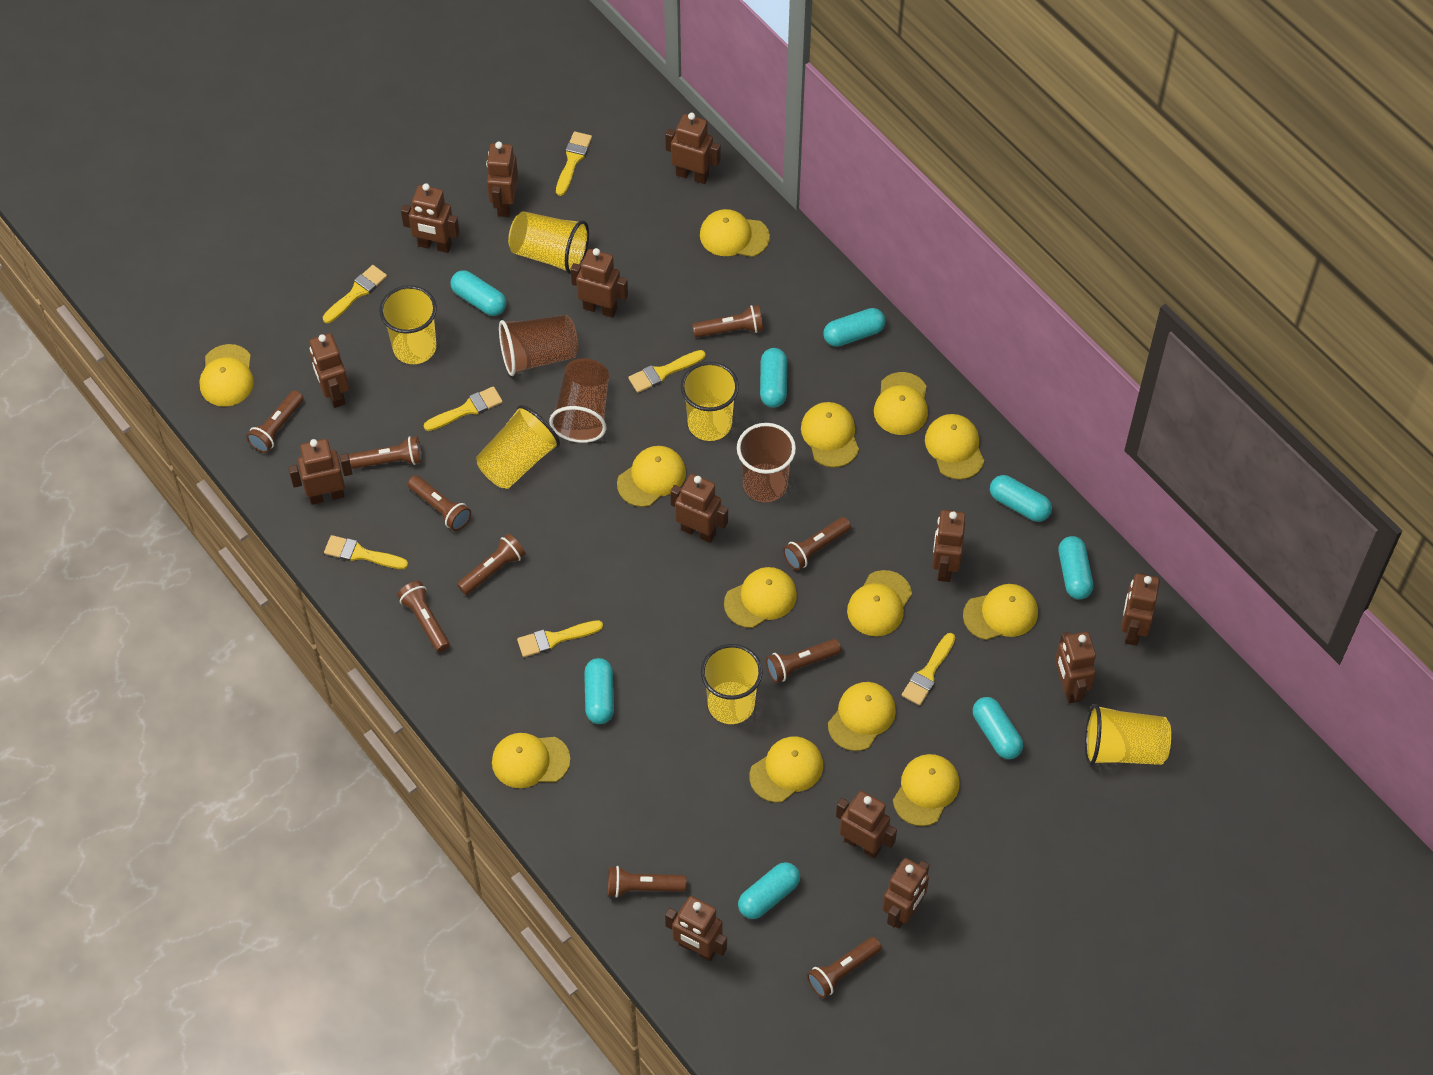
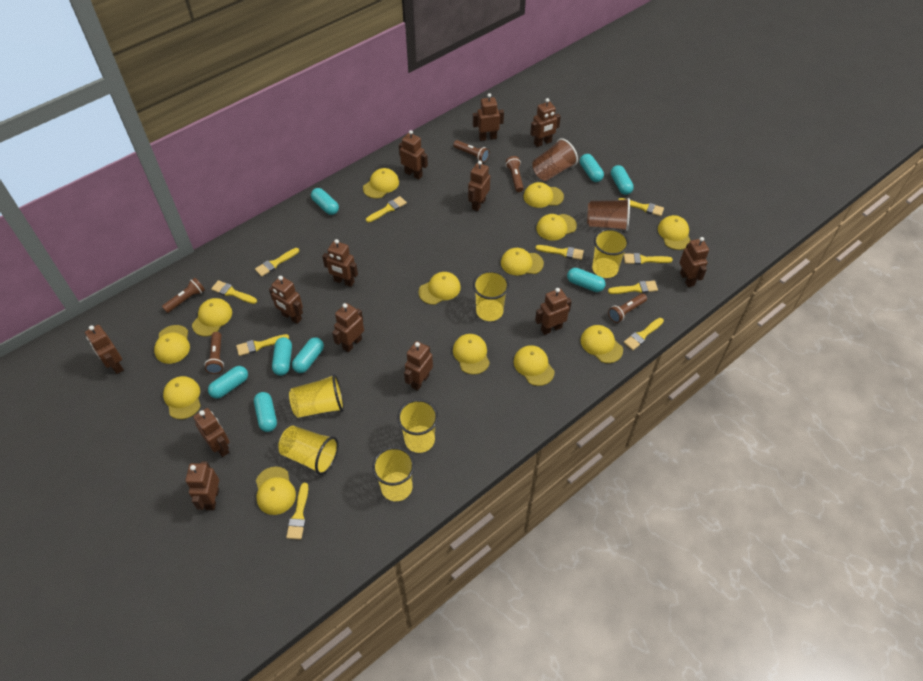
brown cup: 3 -> 2
brown flashlight: 10 -> 5
yellow brush: 7 -> 10

